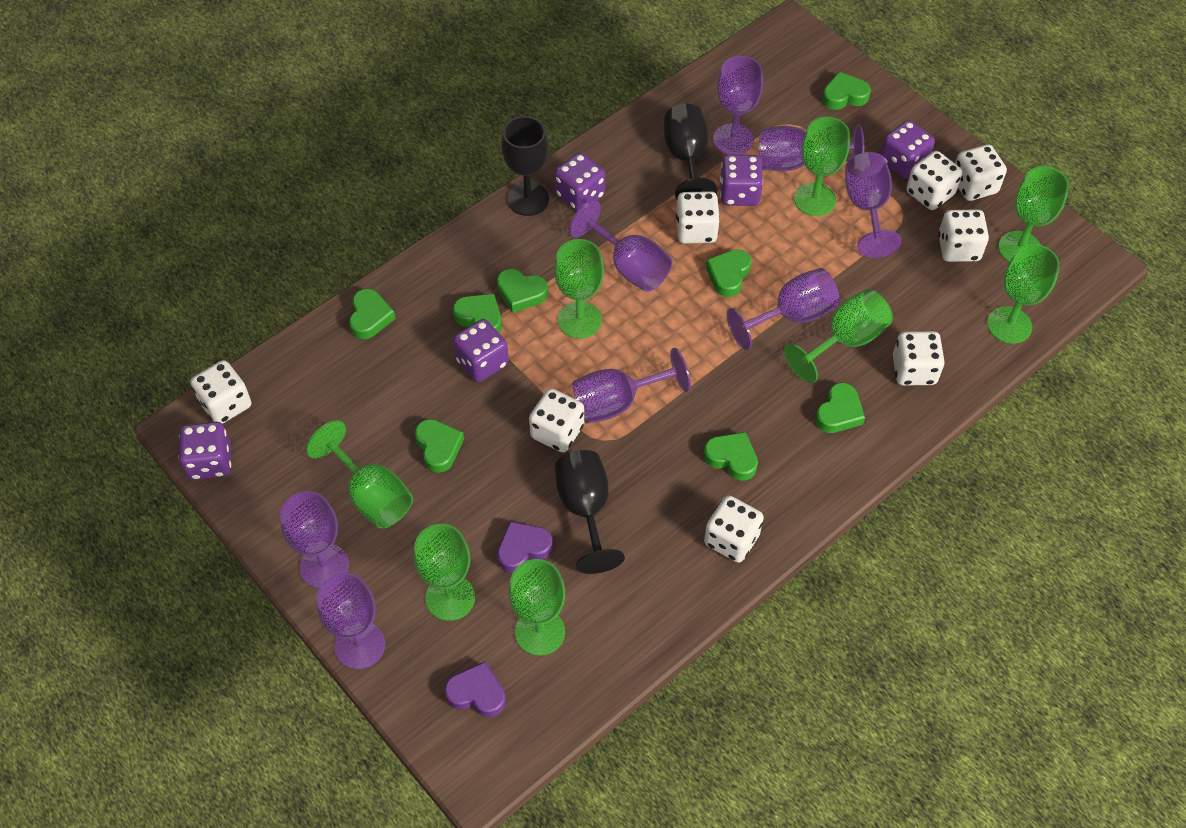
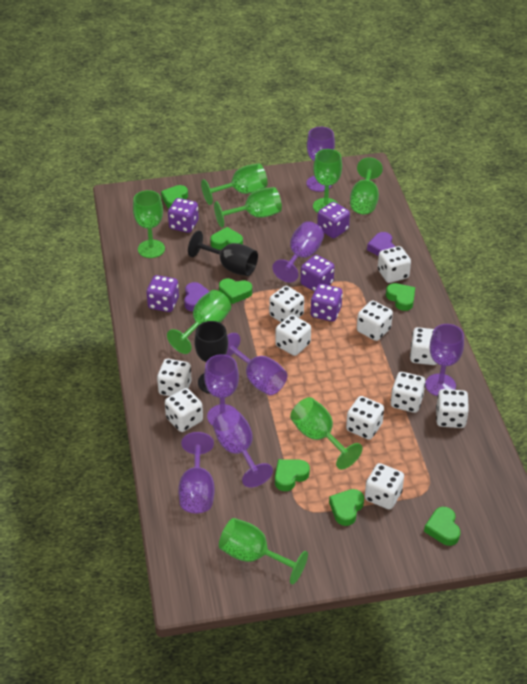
black goblet: 3 -> 2
green heart: 8 -> 7
purple goblet: 8 -> 7
white dice: 8 -> 11

